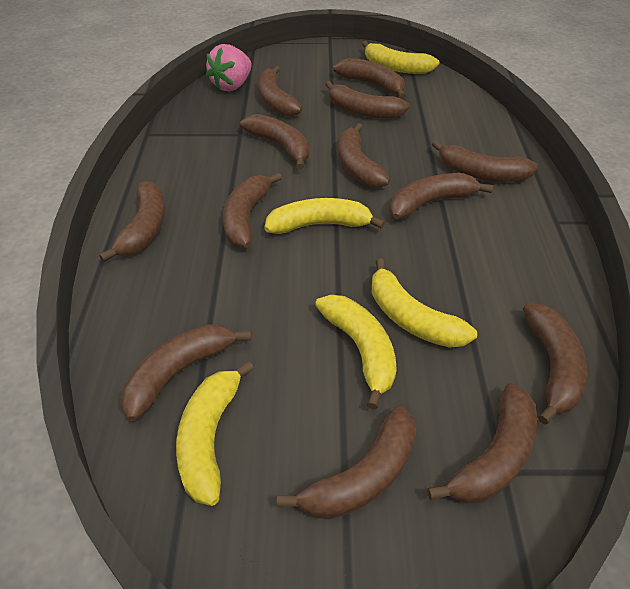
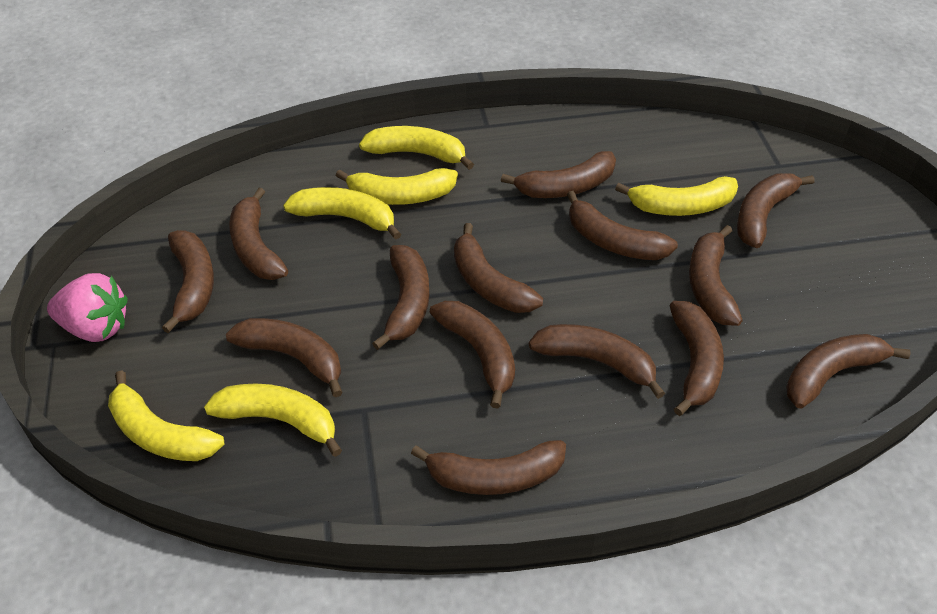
brown banana: 13 -> 14
yellow banana: 5 -> 6

